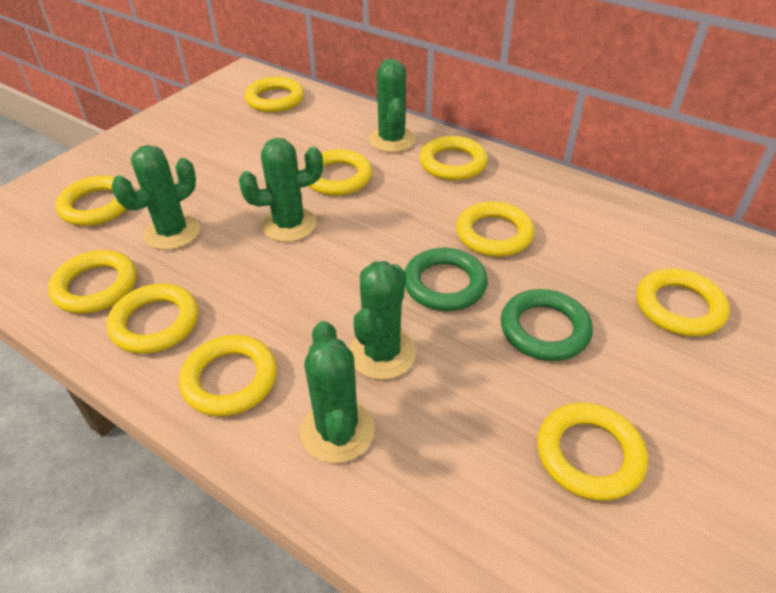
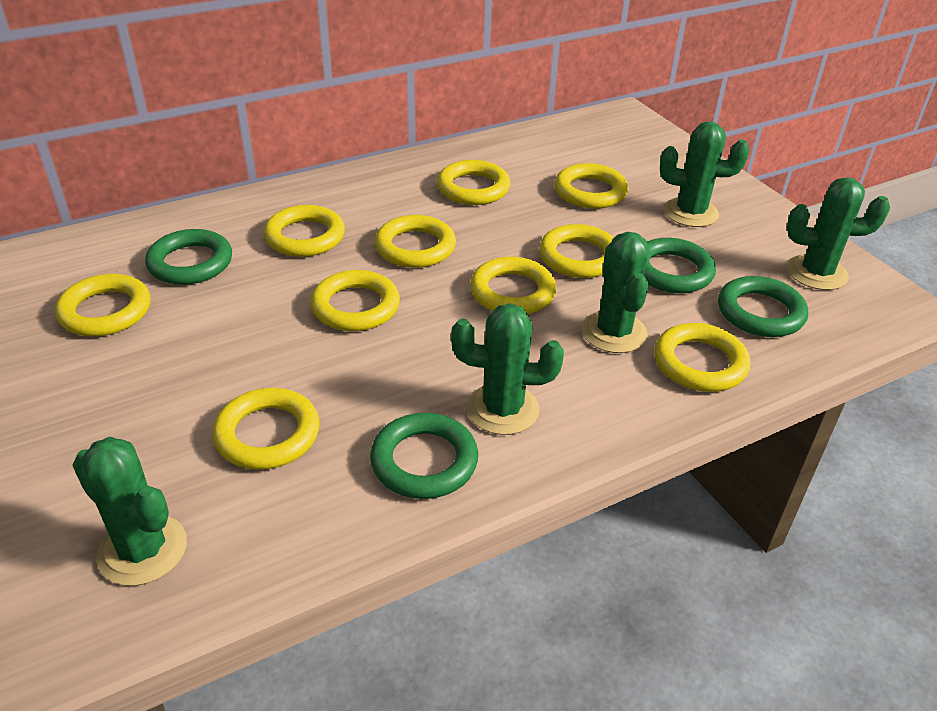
green ring: 2 -> 4

